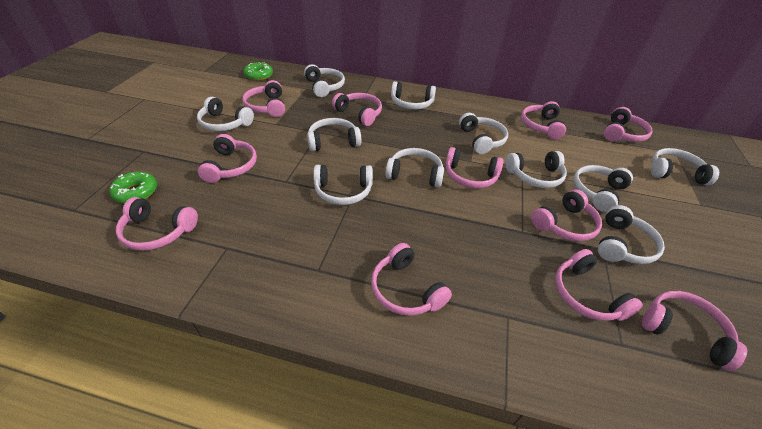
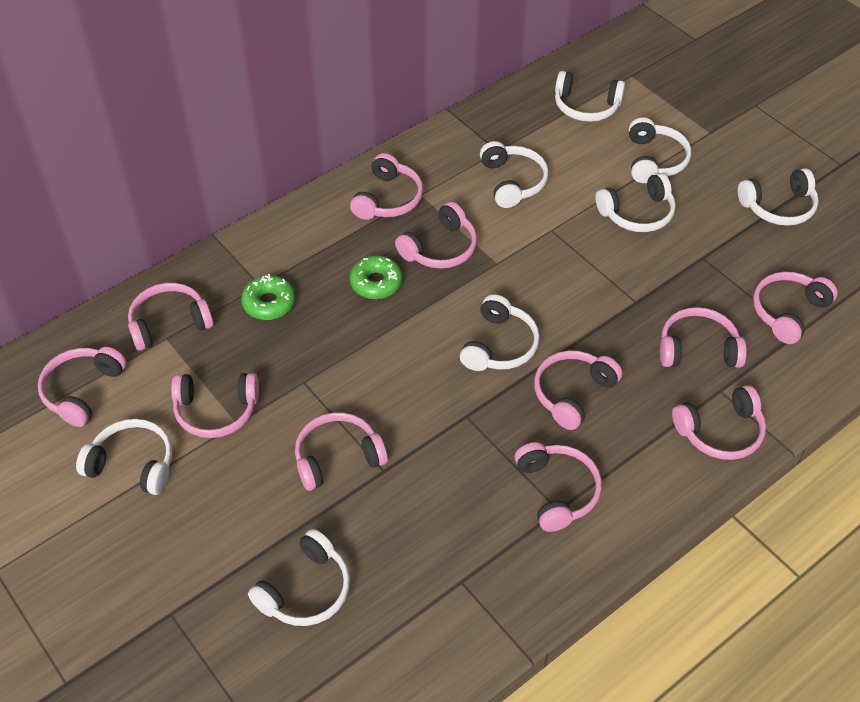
white headphones: 11 -> 8

